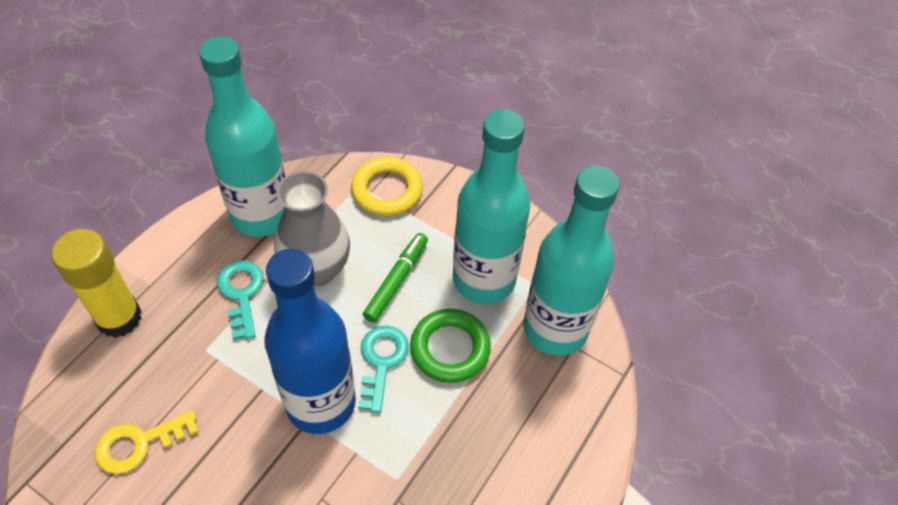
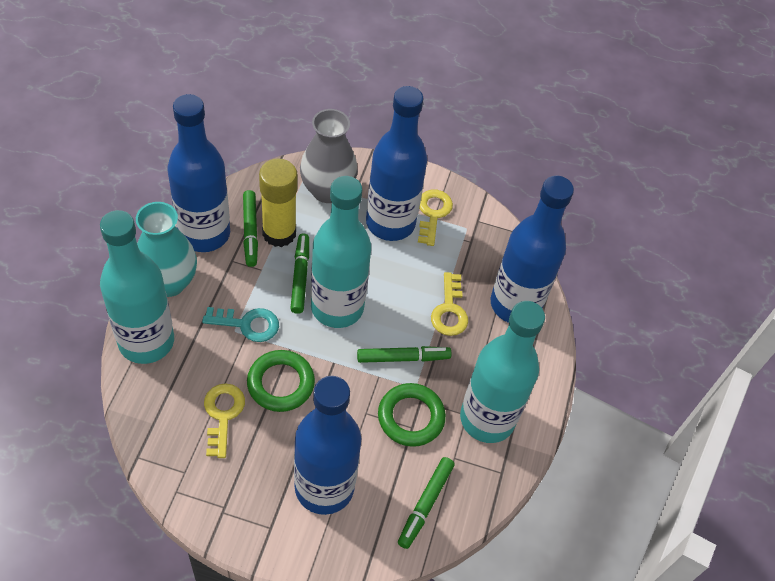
blue bottle: 1 -> 4
green marker: 1 -> 4
green ring: 1 -> 2
turquoise key: 2 -> 1
turquoise vase: 0 -> 1
yellow key: 1 -> 3
yellow ring: 1 -> 0

